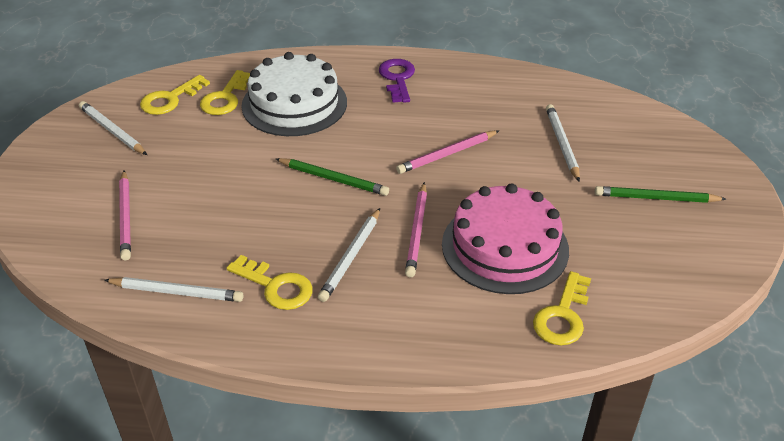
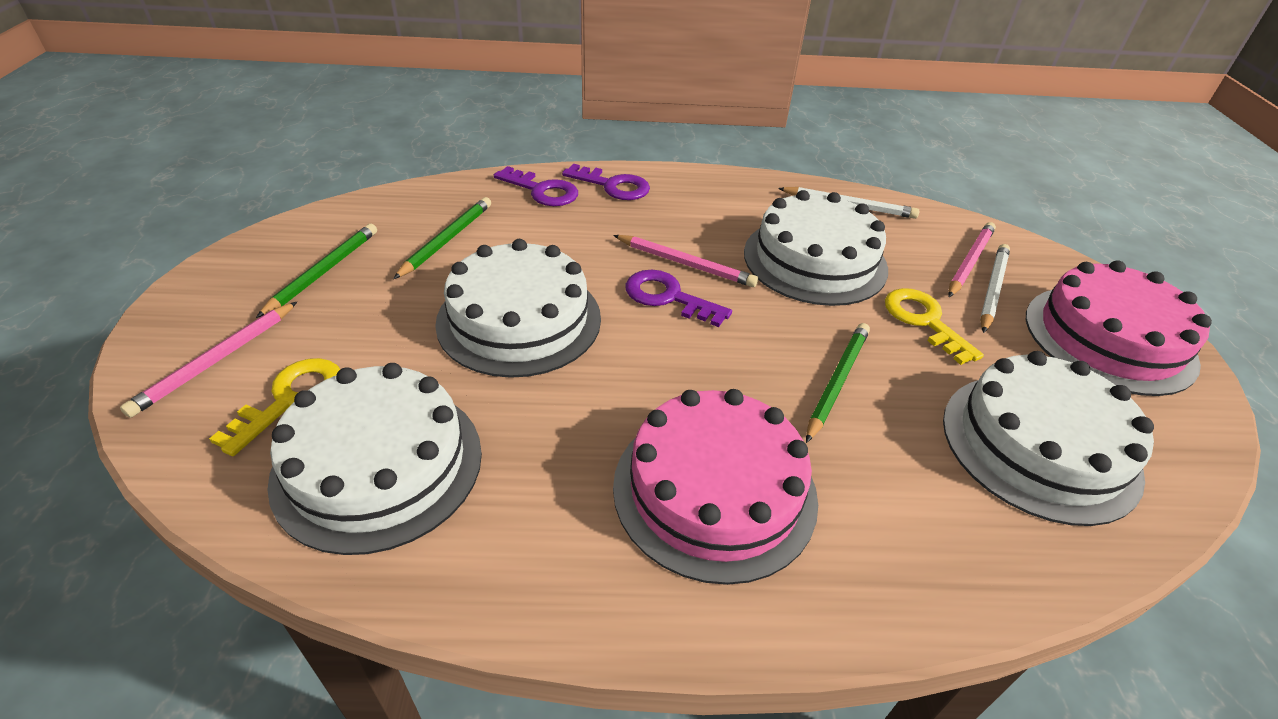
green pencil: 2 -> 3
pink cake: 1 -> 2
purple key: 1 -> 3
white cake: 1 -> 4
white pencil: 4 -> 2
yellow key: 4 -> 2

